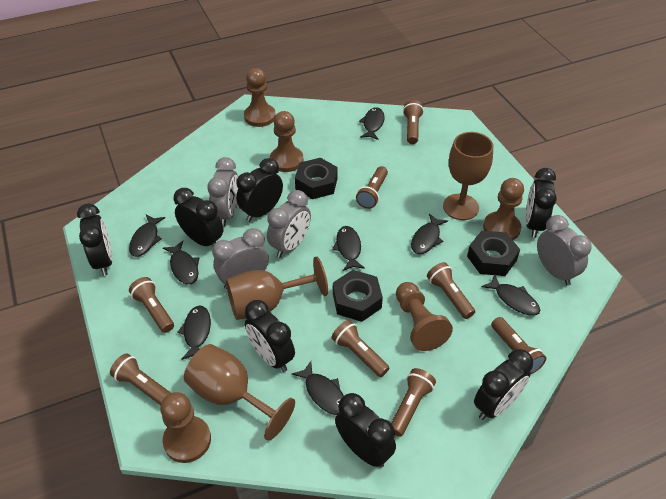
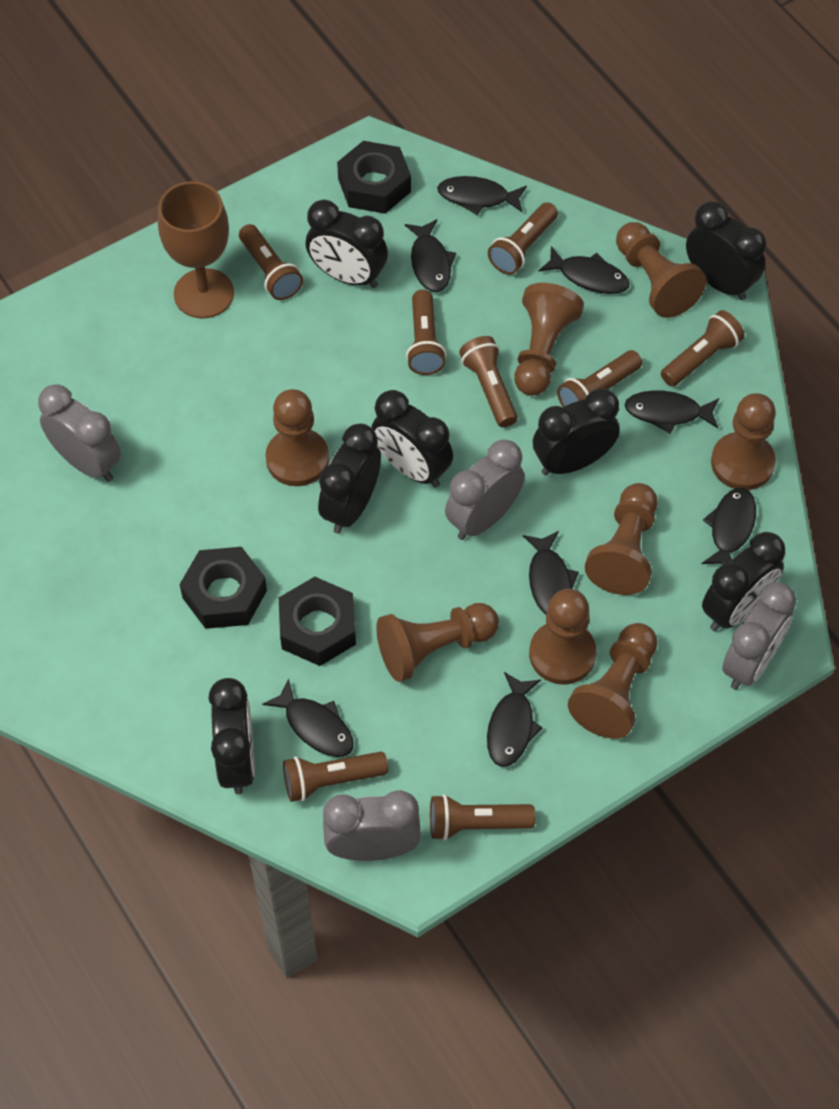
brown goblet: 3 -> 1
brown pawn: 5 -> 8

